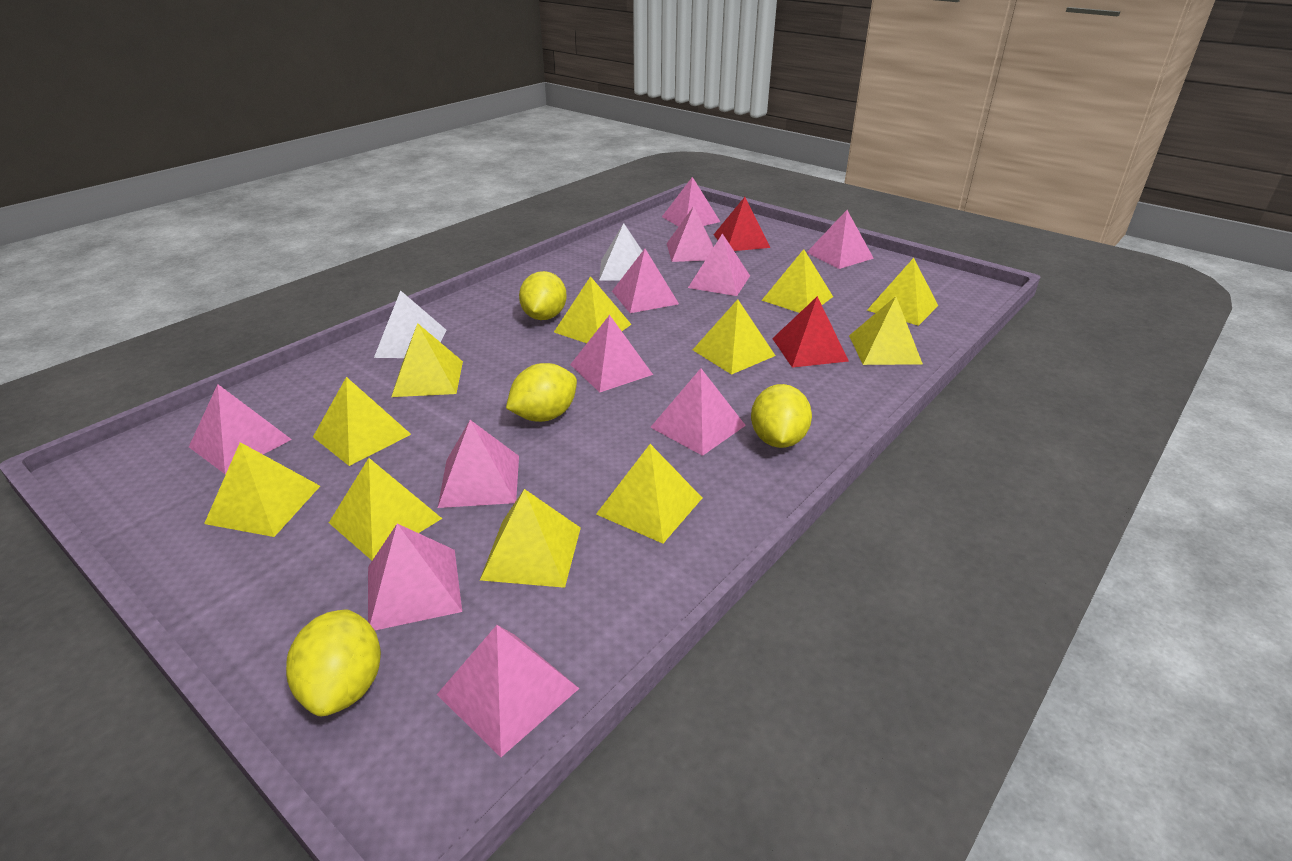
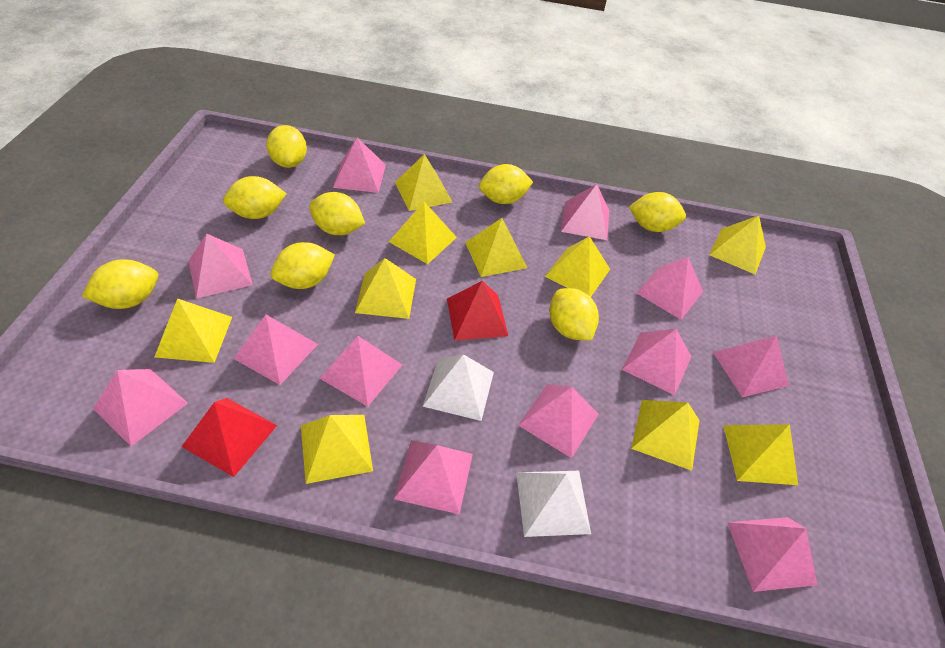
pink pyramid: 11 -> 12
yellow lemon: 4 -> 8
yellow pyramid: 11 -> 10

